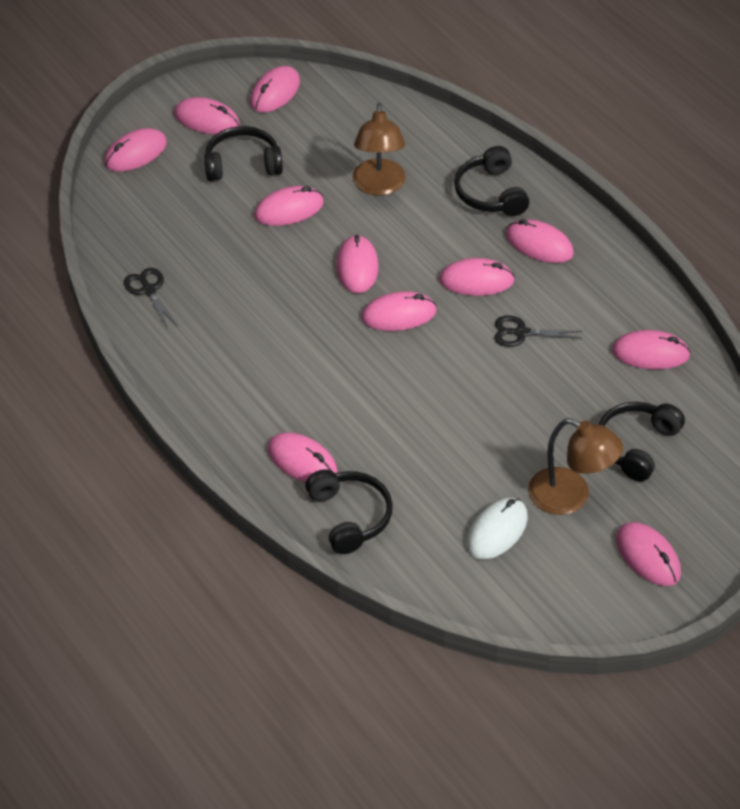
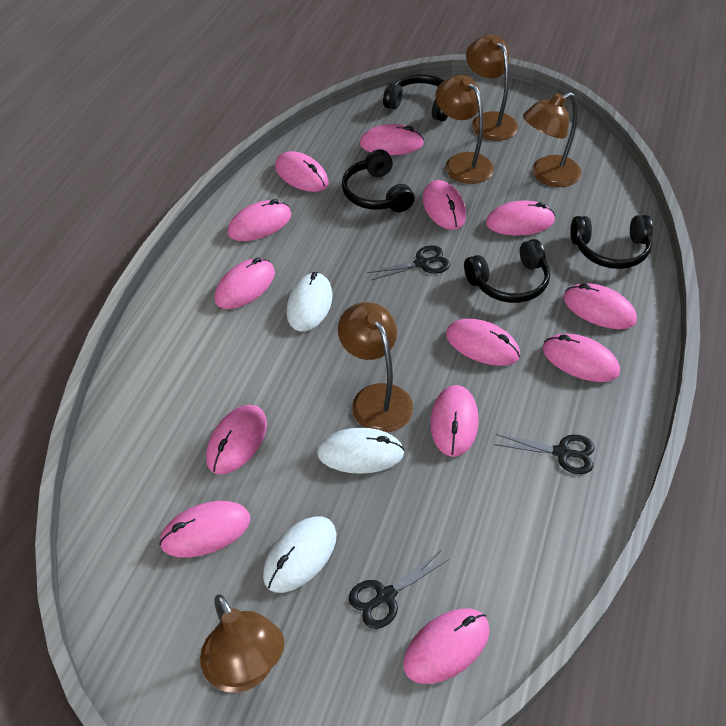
black scissors: 2 -> 3
brown lamp: 2 -> 5
pink mouse: 11 -> 13
white mouse: 1 -> 3

